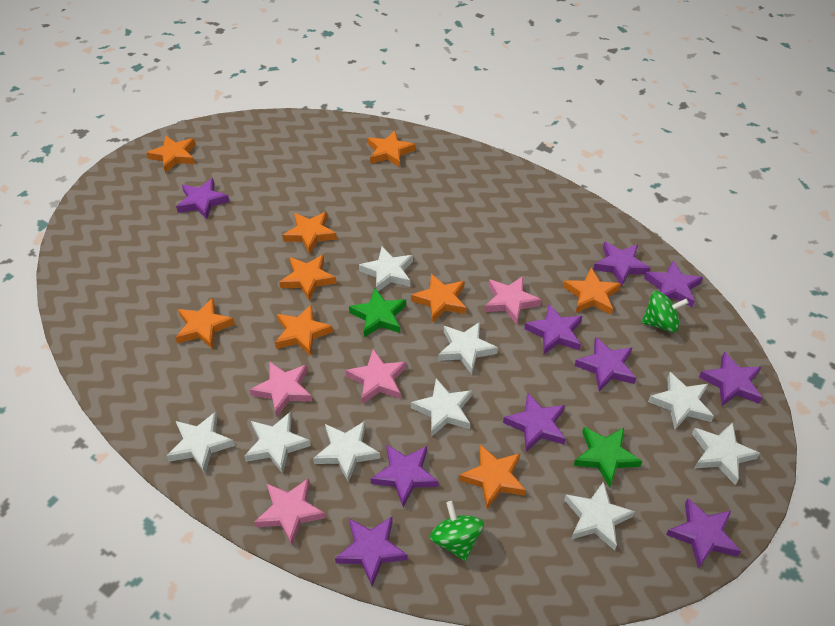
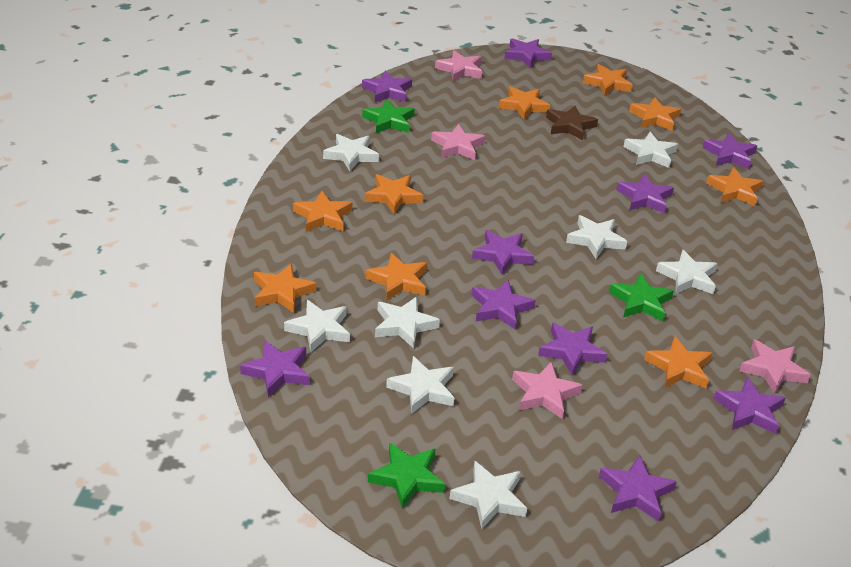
brown star: 0 -> 1
green spinning top: 2 -> 0
green star: 2 -> 3
white star: 9 -> 8

